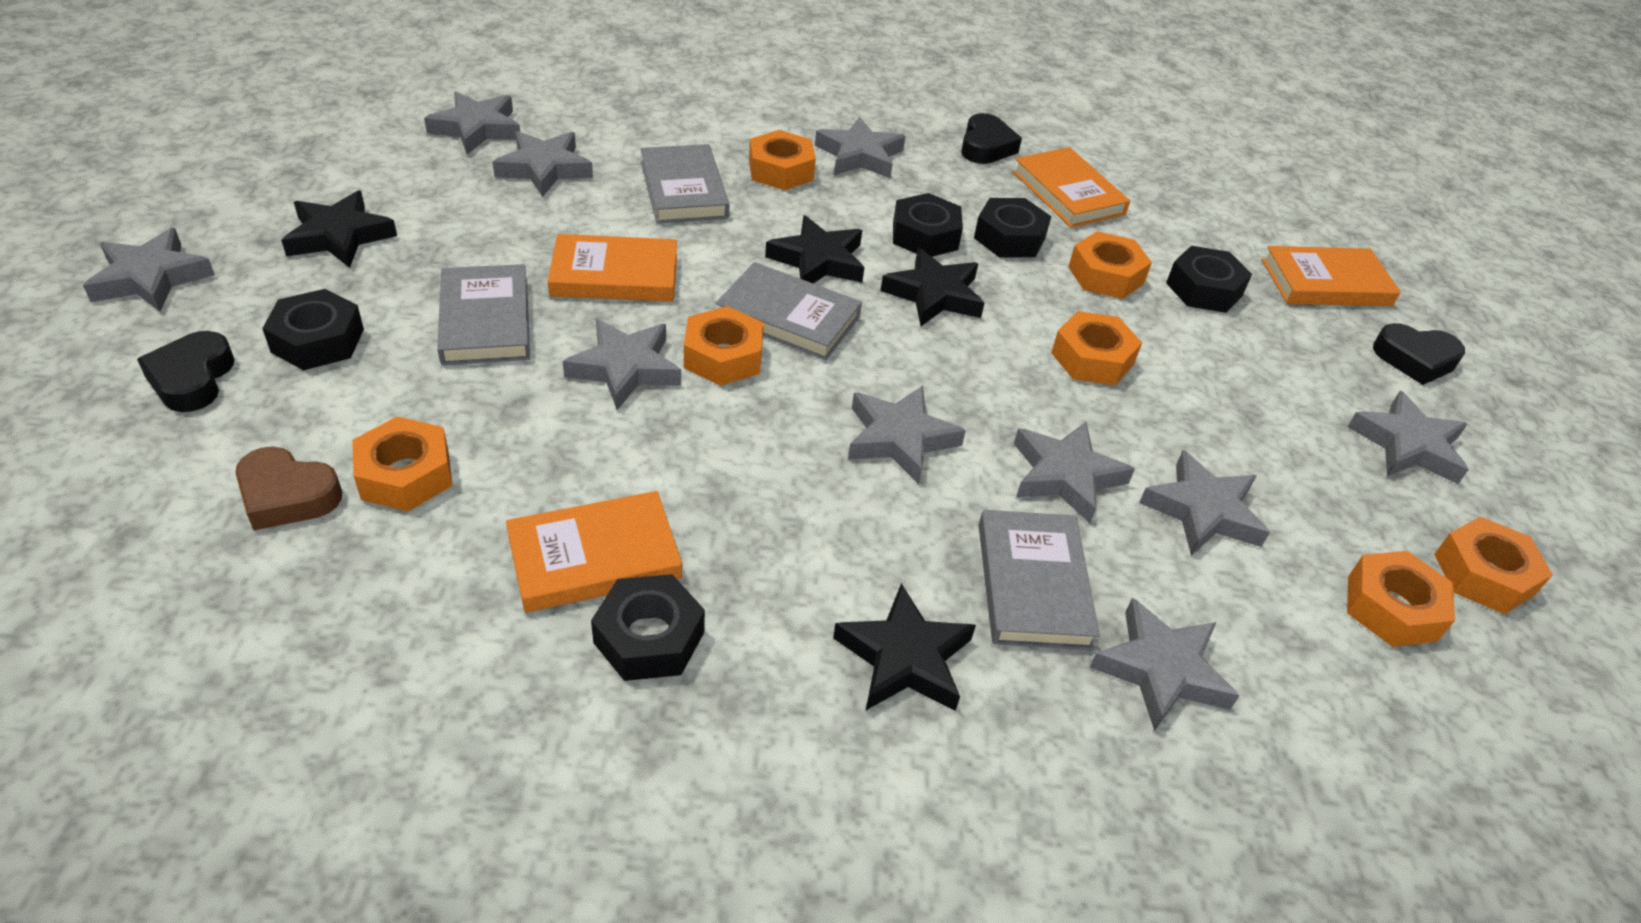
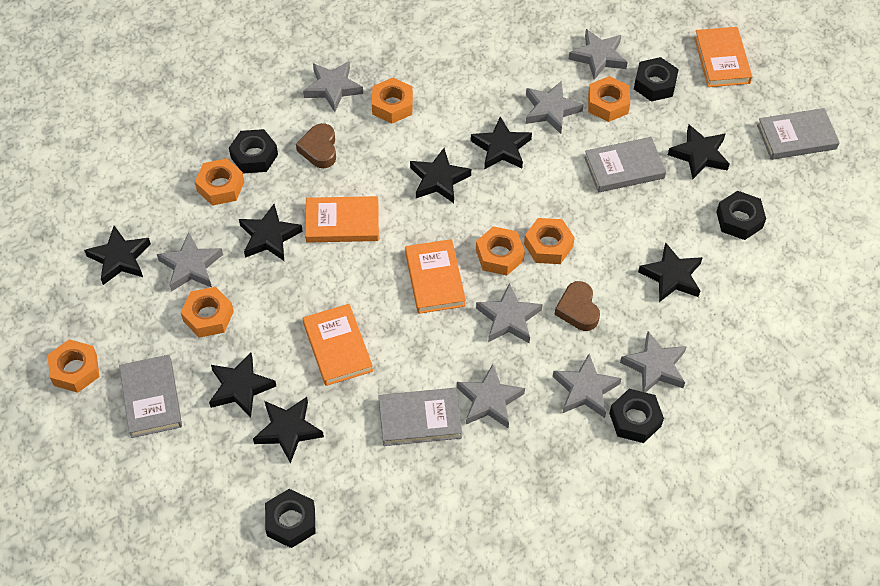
black heart: 3 -> 0
black star: 4 -> 8
brown heart: 1 -> 2
grey star: 10 -> 8

